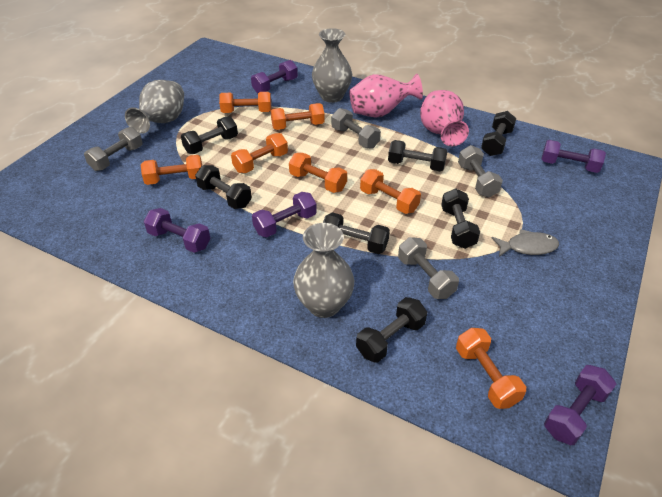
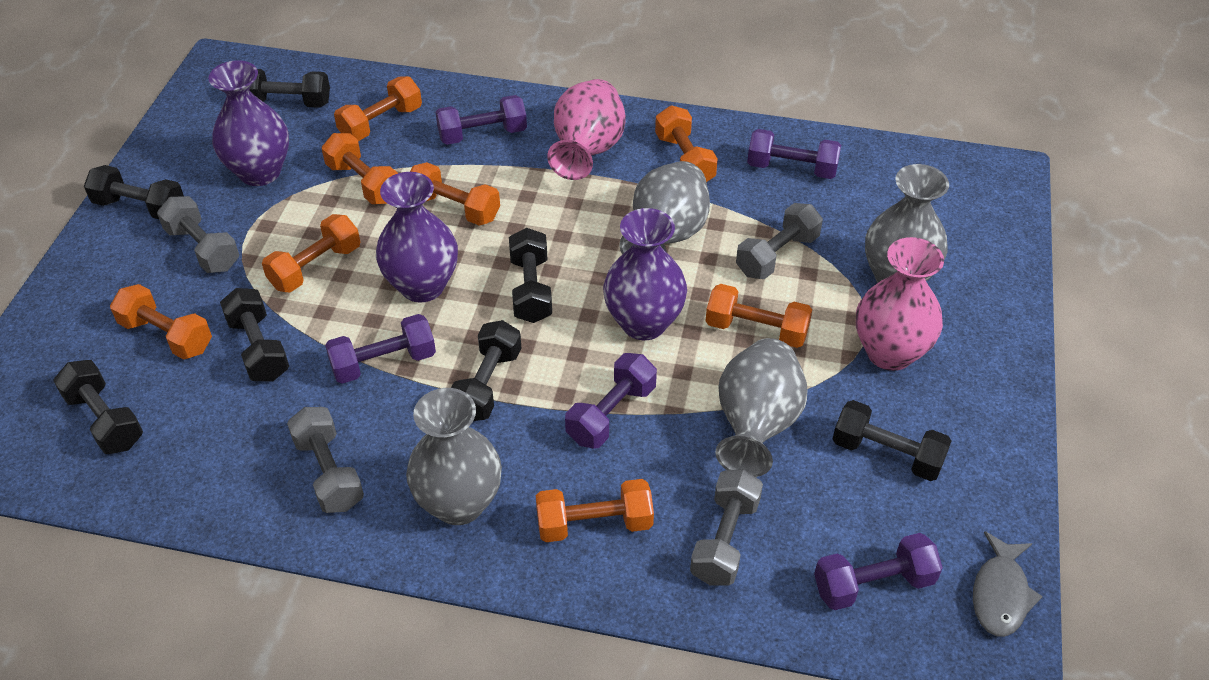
grey vase: 3 -> 4
orange dumbbell: 7 -> 8
purple vase: 0 -> 3

